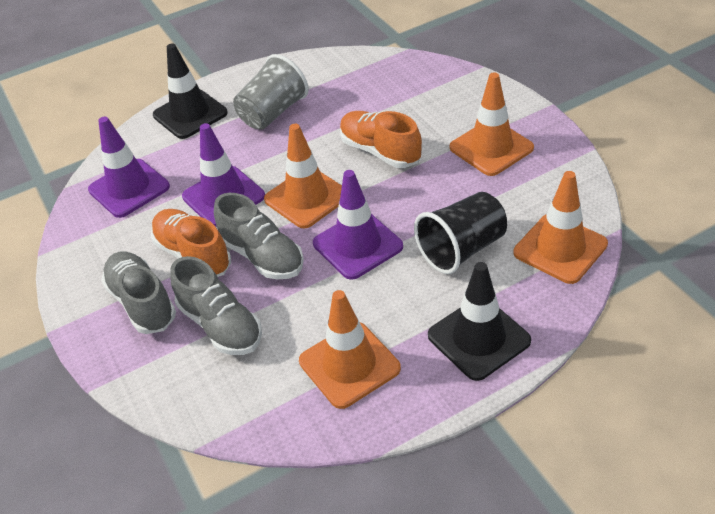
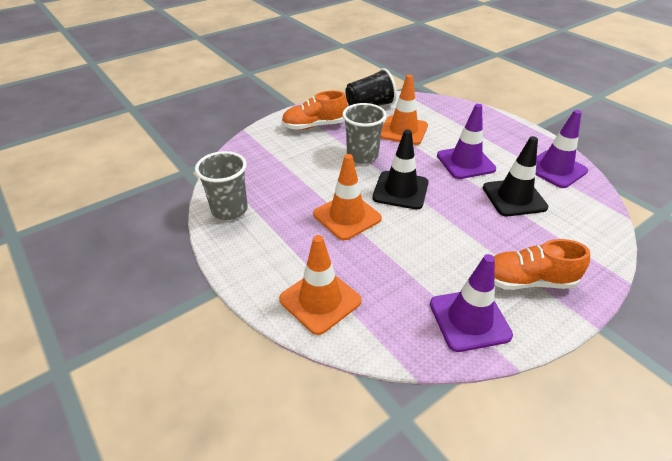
grey cup: 1 -> 2
grey shoe: 3 -> 0
orange traffic cone: 4 -> 3

